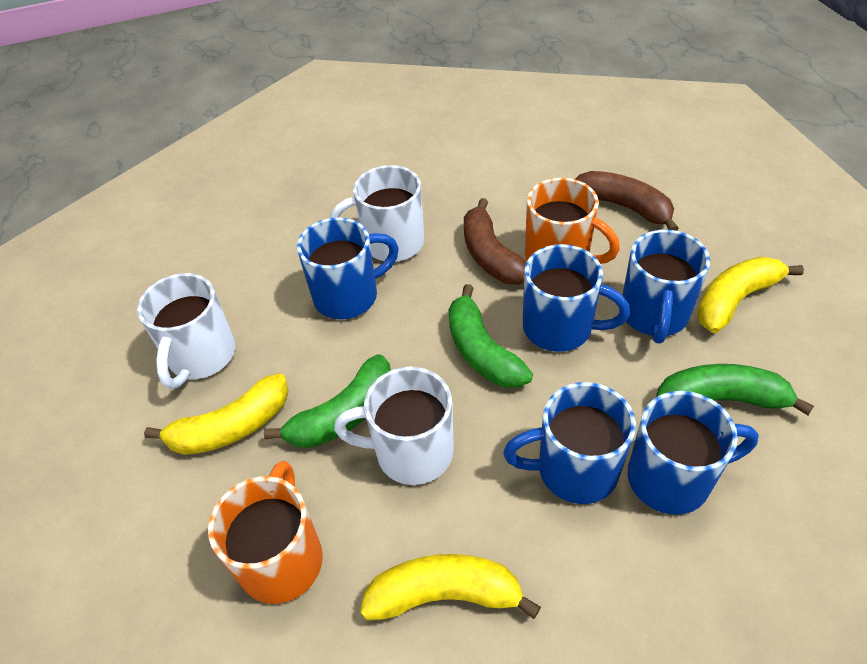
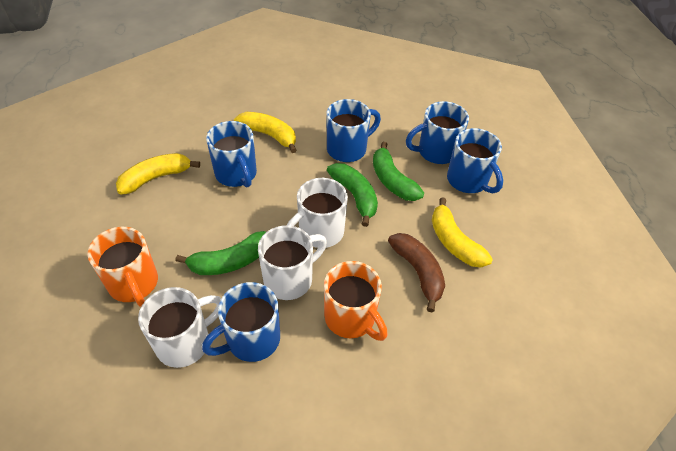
brown banana: 2 -> 1

